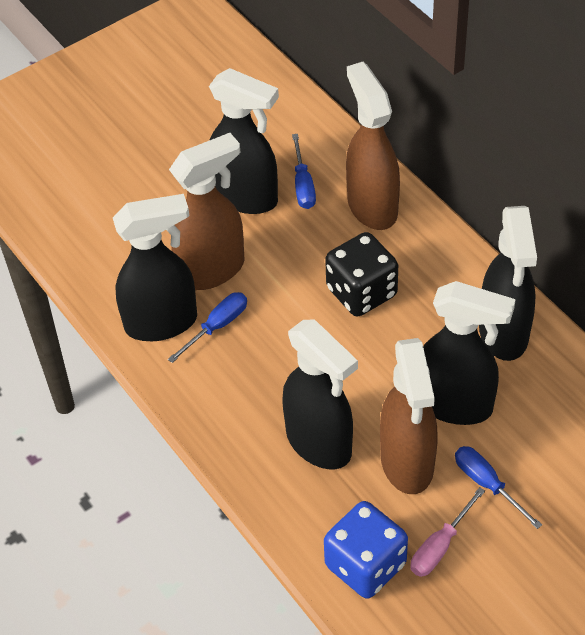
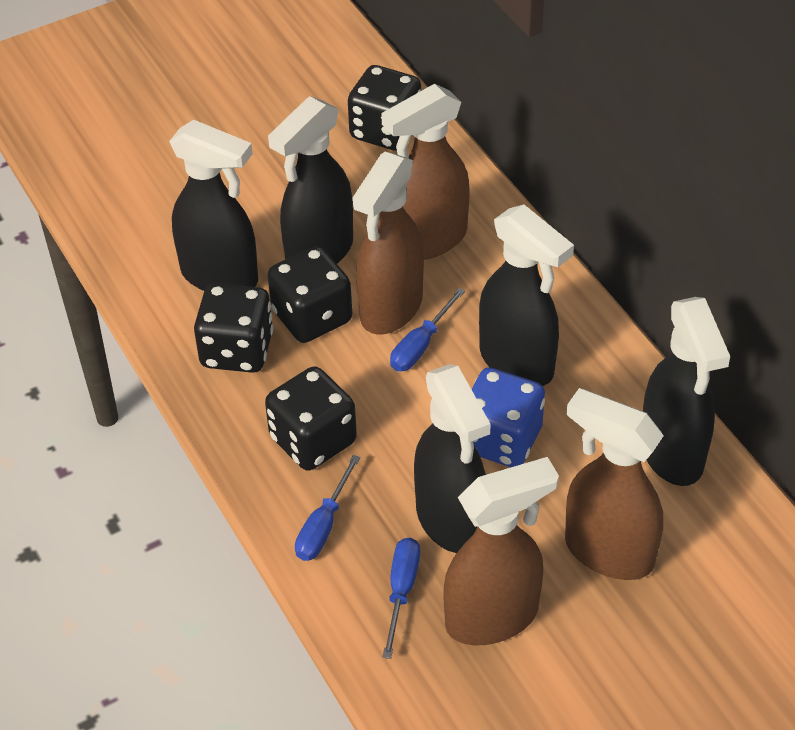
black dice: 1 -> 4
brown spray bottle: 3 -> 4
pink screwdriver: 1 -> 0

